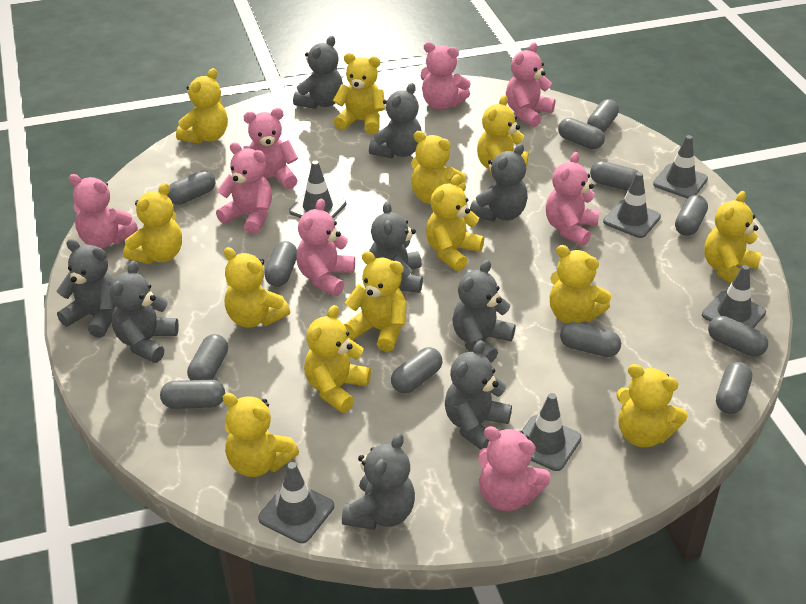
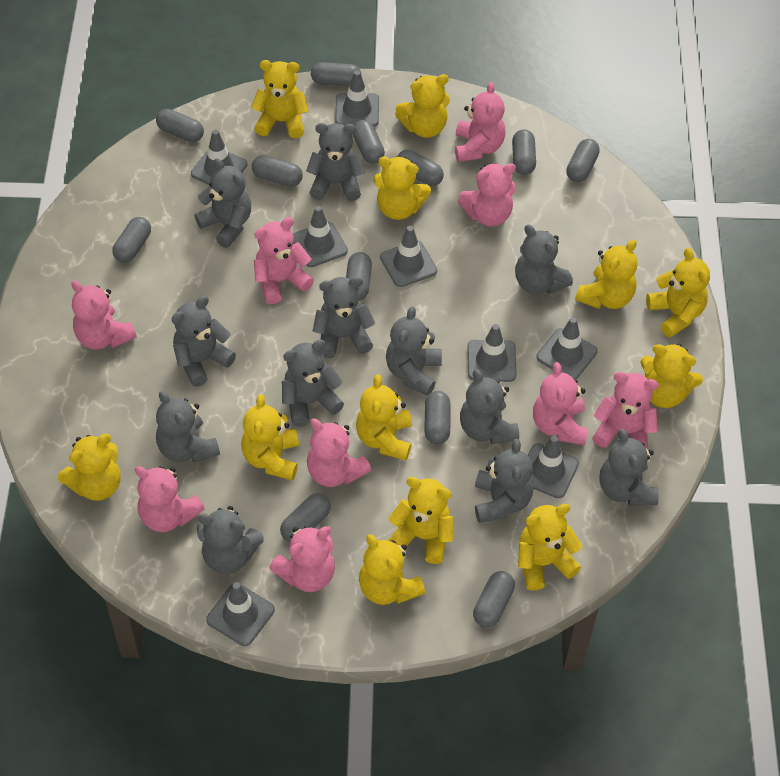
grey teddy bear: 9 -> 12
grey traffic cone: 6 -> 8
pink teddy bear: 8 -> 9
yellow teddy bear: 13 -> 12

